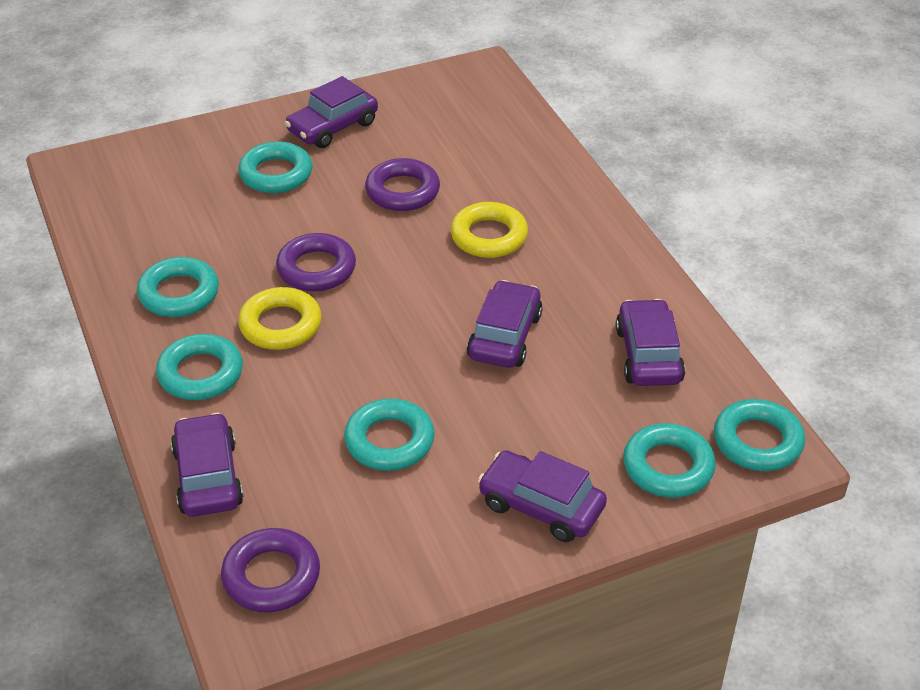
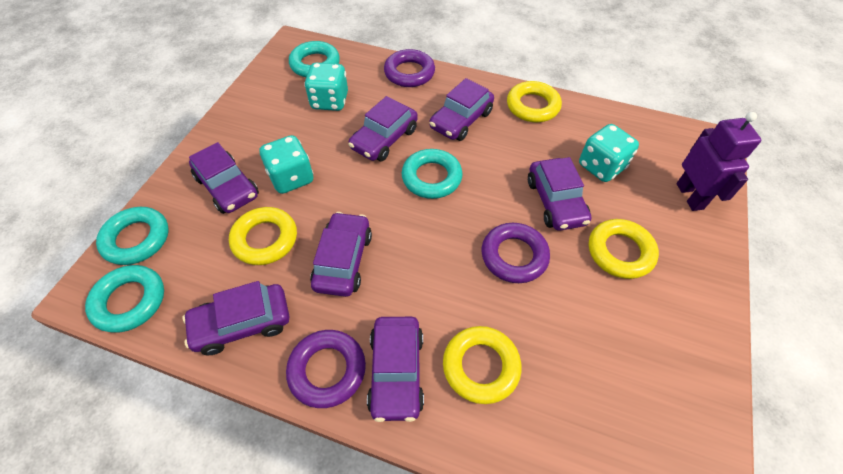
purple car: 5 -> 7
purple robot: 0 -> 1
turquoise dice: 0 -> 3
turquoise ring: 6 -> 4
yellow ring: 2 -> 4

